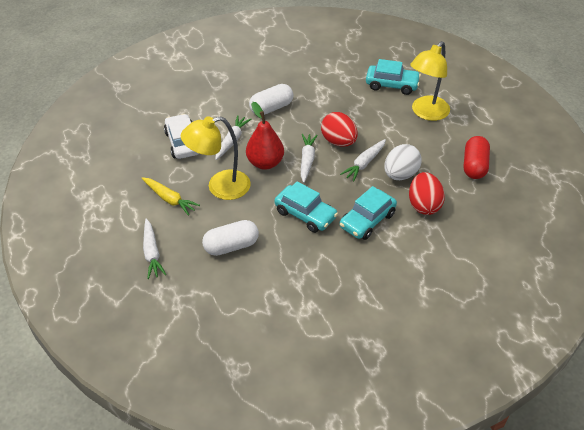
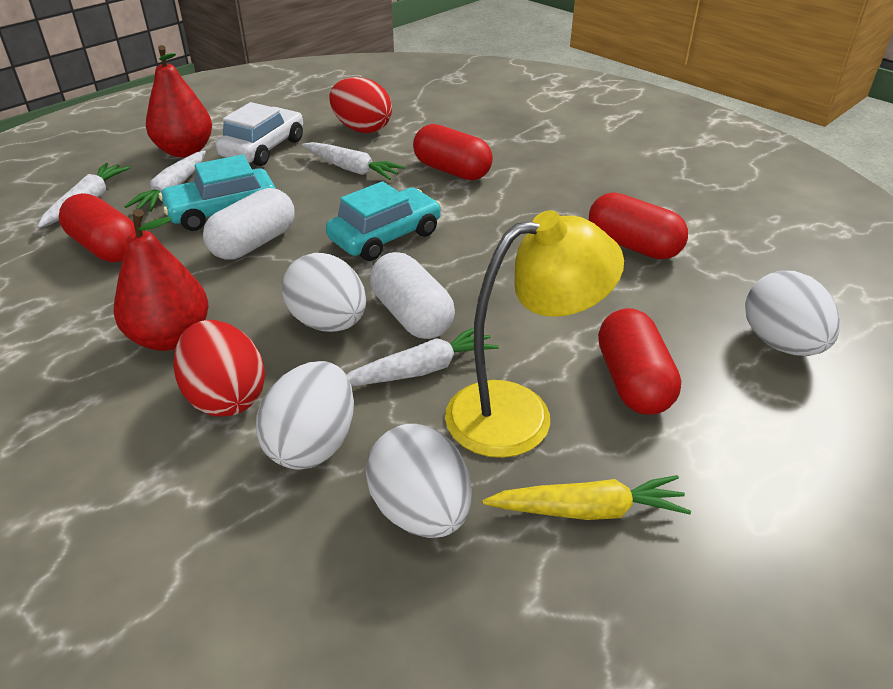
red capsule: 1 -> 4
red pear: 1 -> 2
turquoise car: 3 -> 2
white egg: 1 -> 4
yellow lamp: 2 -> 1

